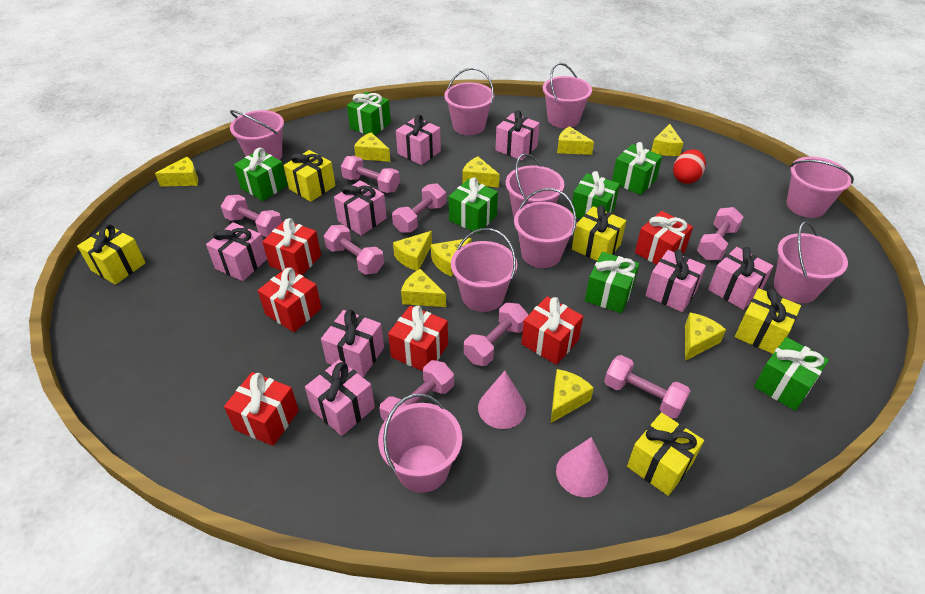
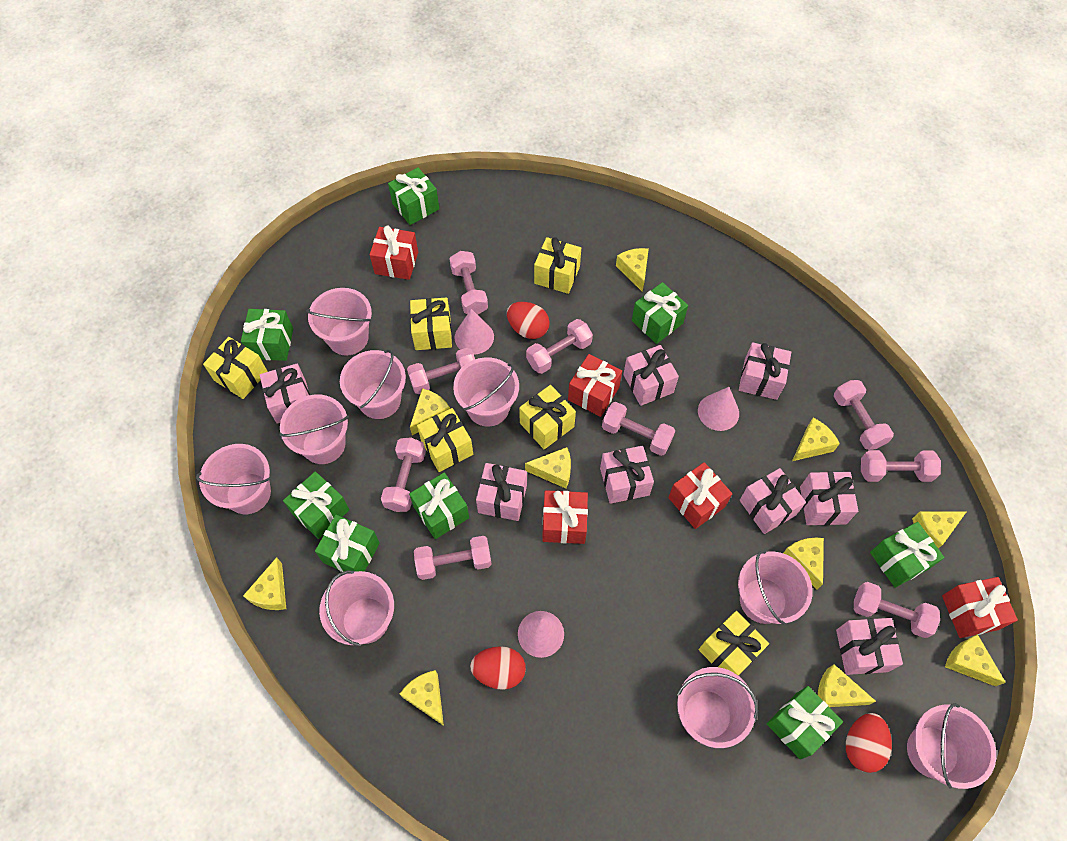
green gift: 7 -> 8
pink cone: 2 -> 3
pink dumbbell: 8 -> 9
red egg: 1 -> 3
red gift: 6 -> 5
yellow gift: 5 -> 6

